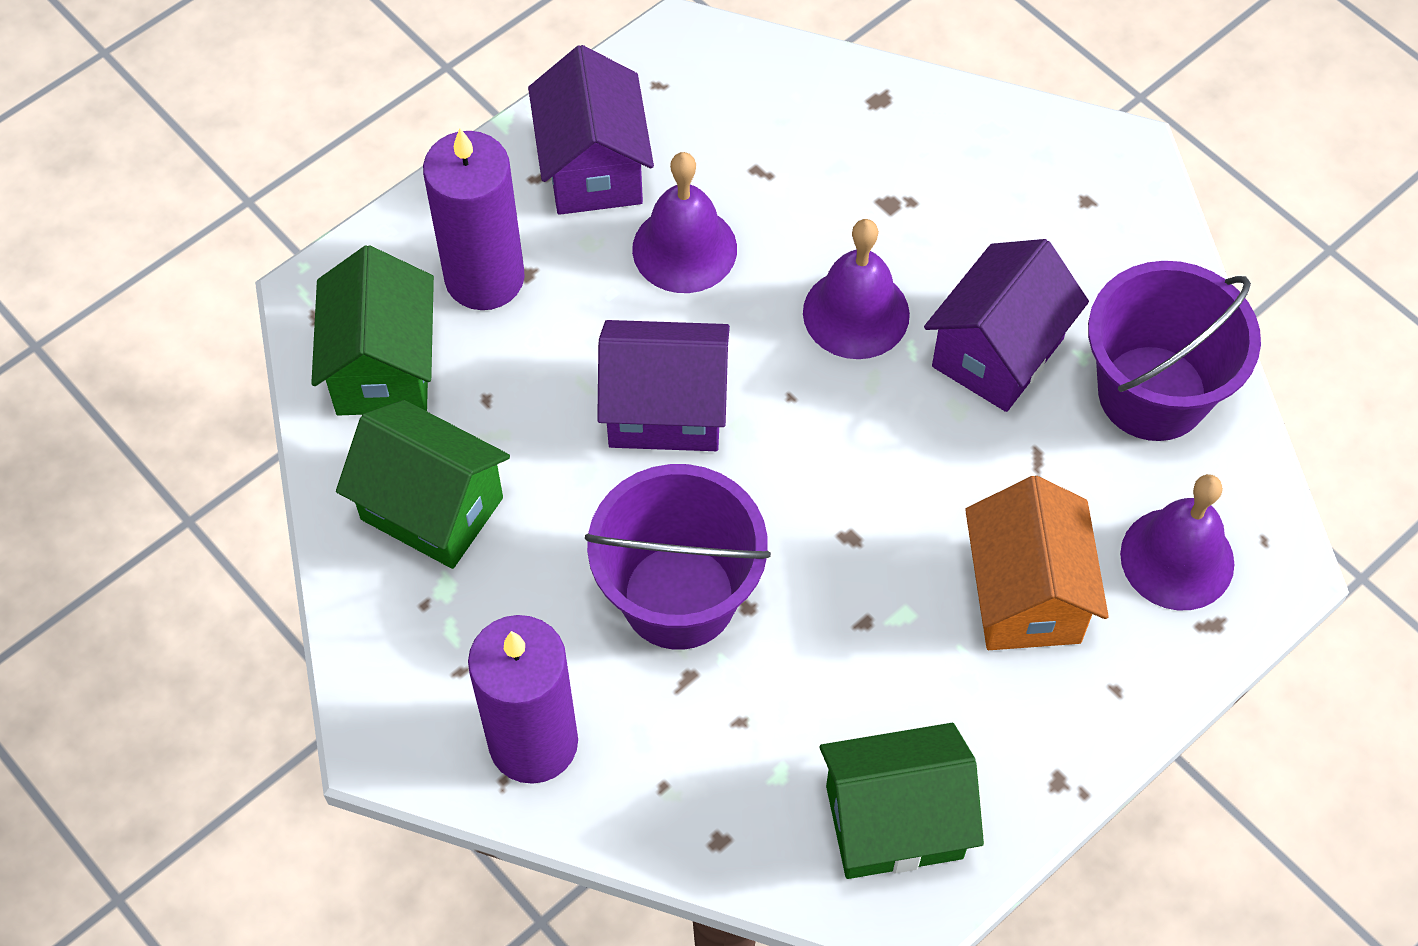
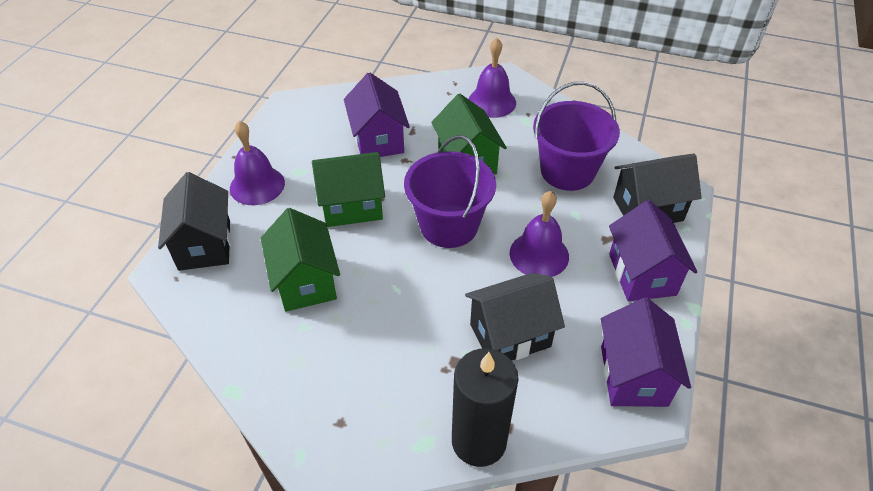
black candle: 0 -> 1
black house: 0 -> 3
orange house: 1 -> 0
purple candle: 2 -> 0

